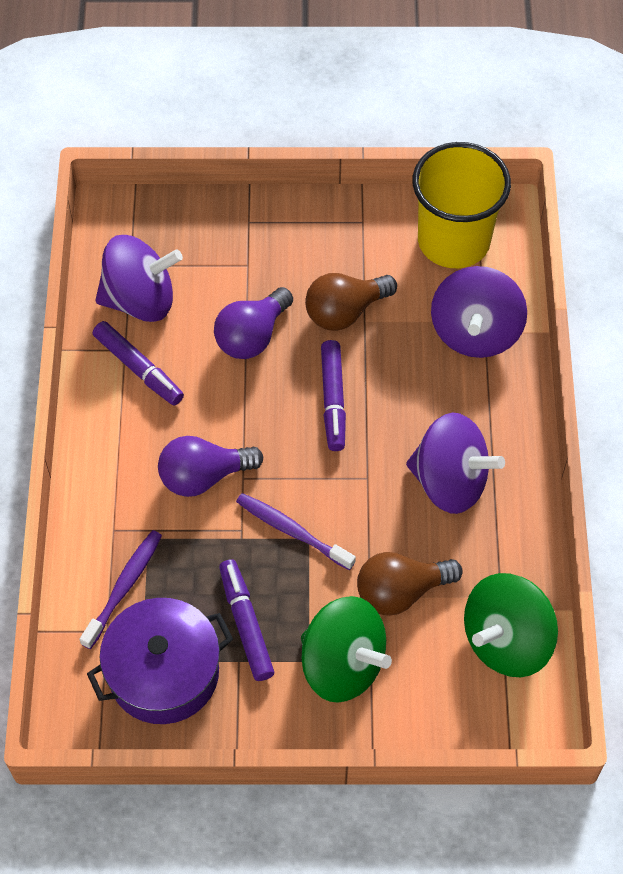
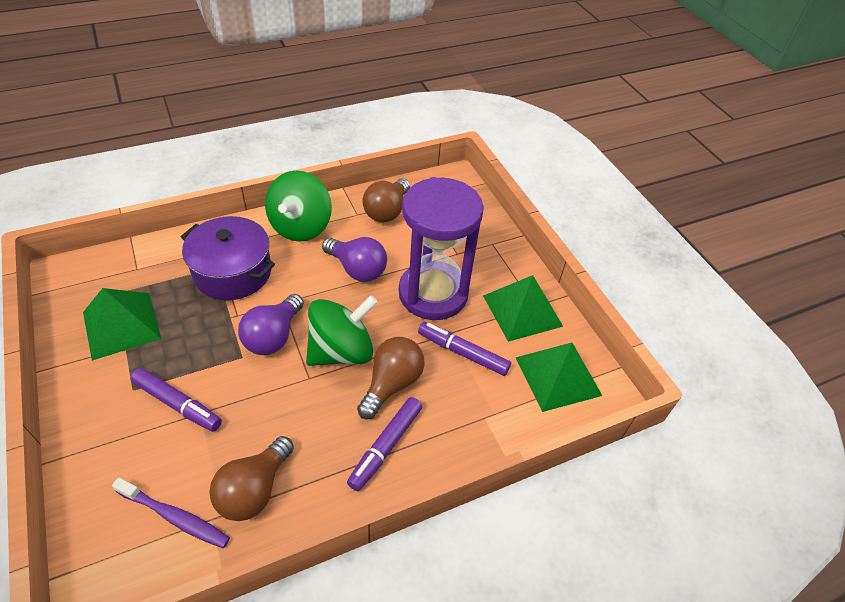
brown light bulb: 2 -> 3
green pyramid: 0 -> 3
purple hourglass: 0 -> 1
purple spinning top: 3 -> 0
purple toothbrush: 2 -> 1
yellow cup: 1 -> 0

